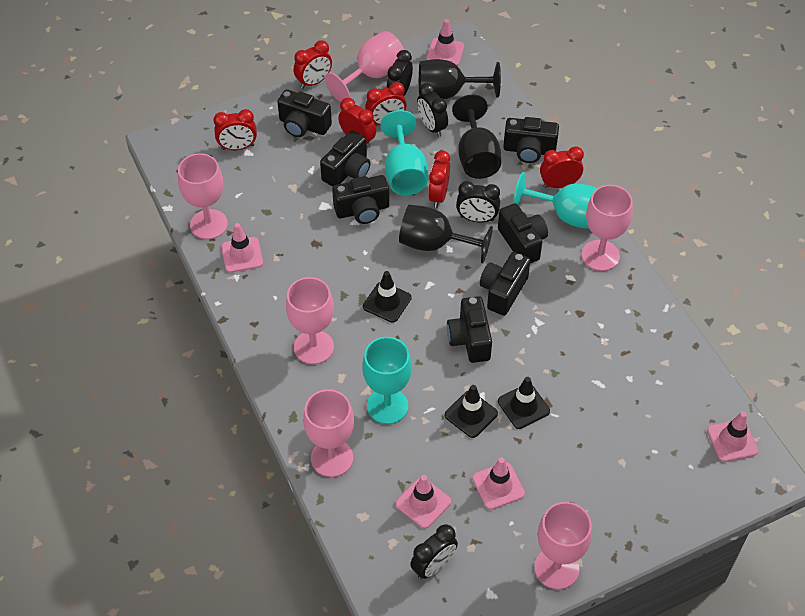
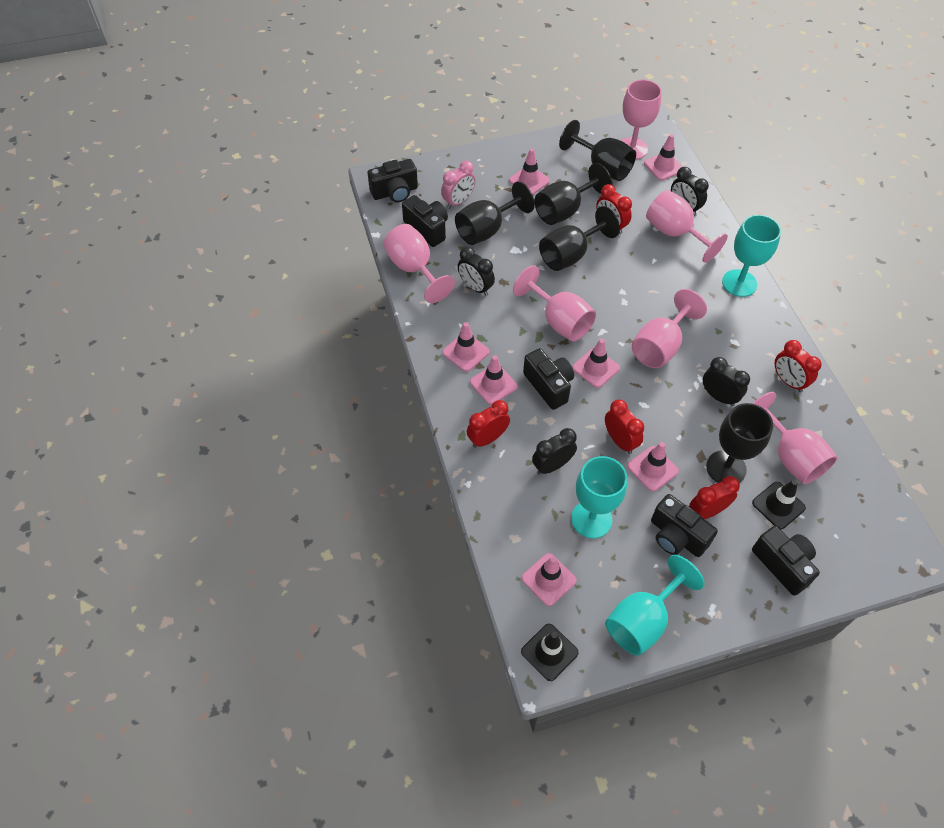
black camera: 7 -> 5
black goblet: 3 -> 5
black traffic cone: 3 -> 2
pink clock: 0 -> 1
pink traffic cone: 5 -> 7
red clock: 6 -> 5

